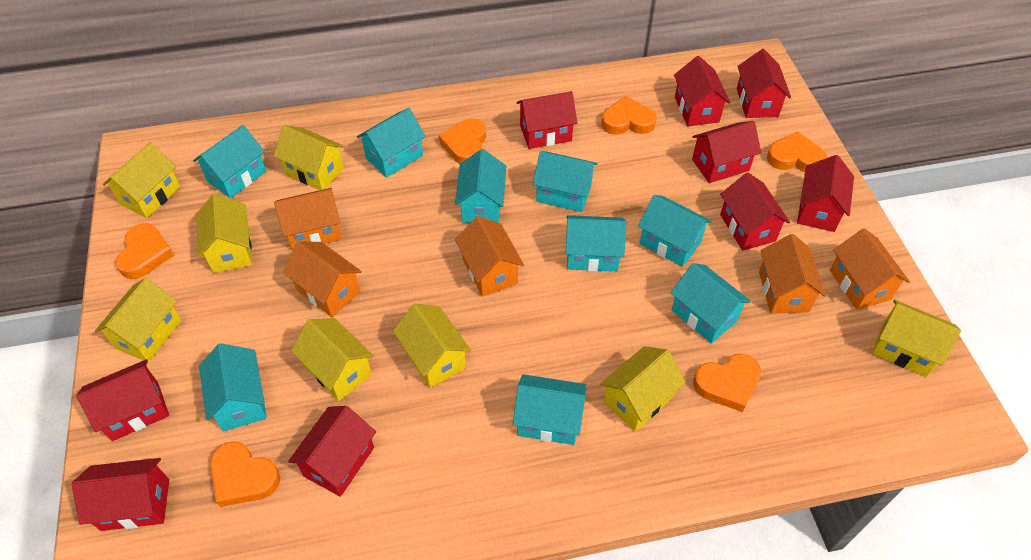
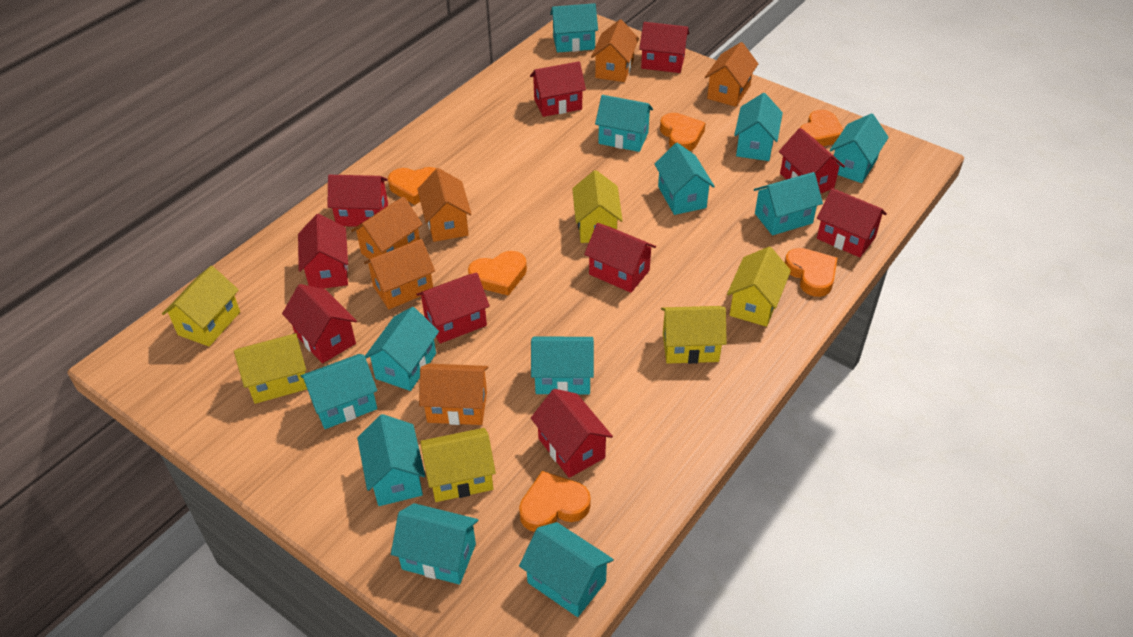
orange house: 5 -> 6
red house: 9 -> 10
turquoise house: 9 -> 12
yellow house: 8 -> 6

